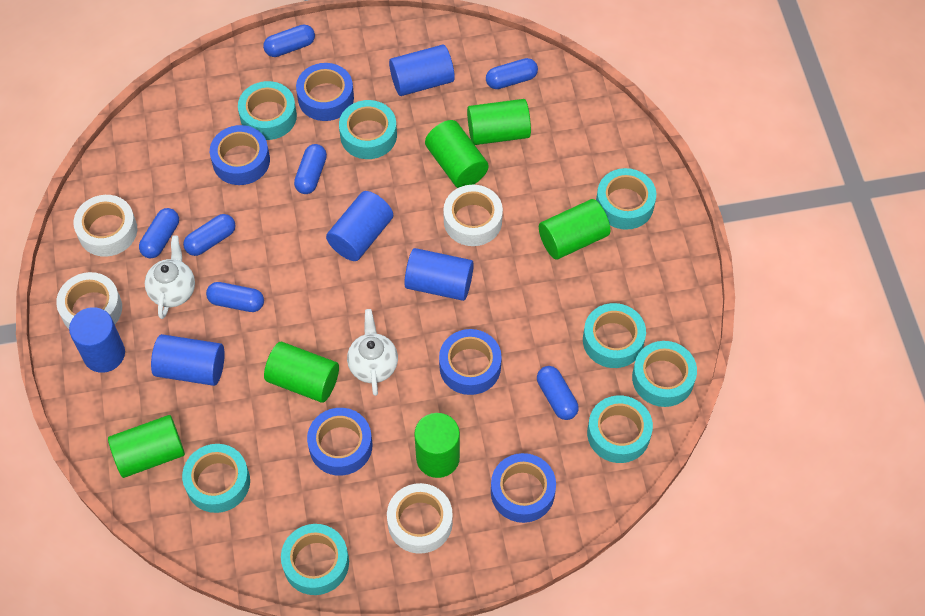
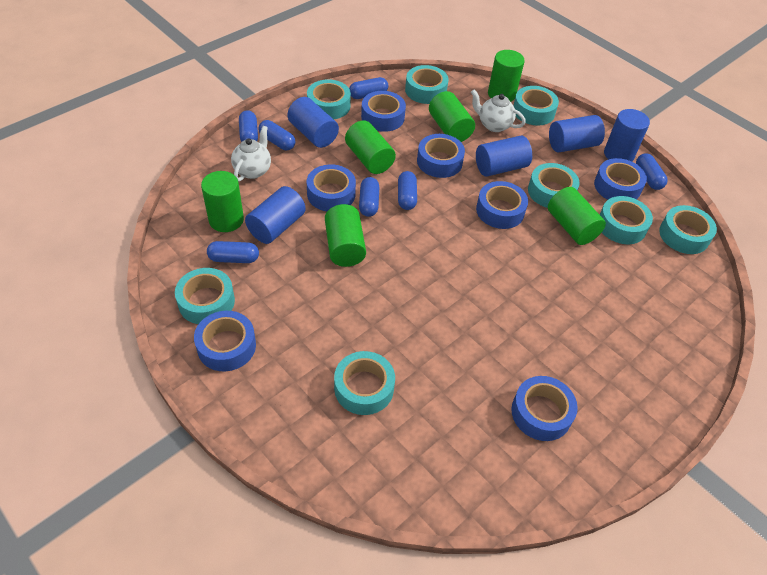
blue tape: 5 -> 7
white tape: 4 -> 0

